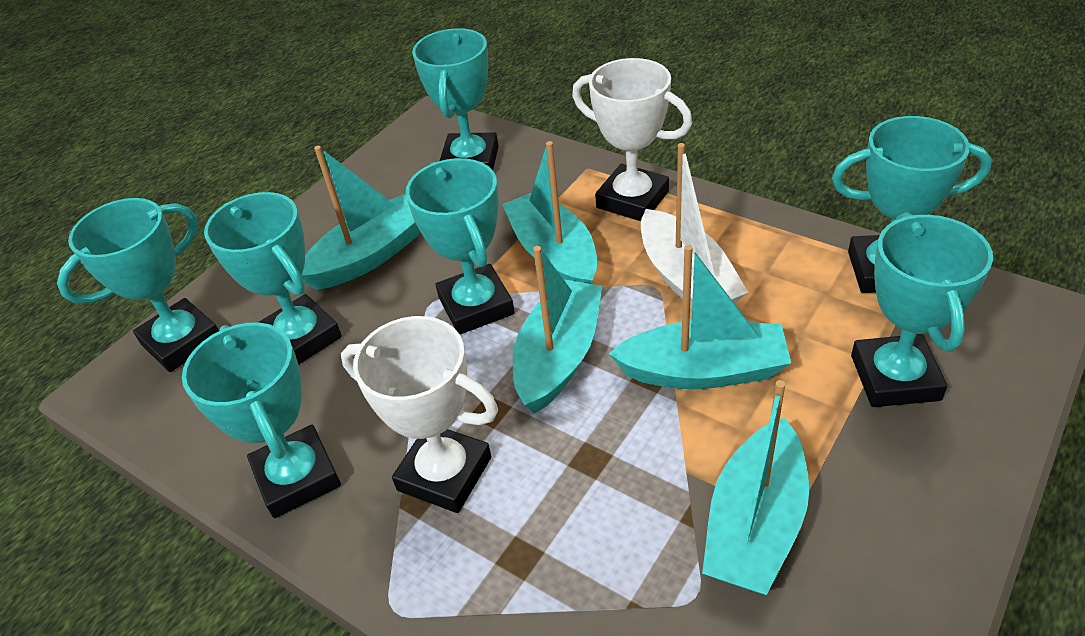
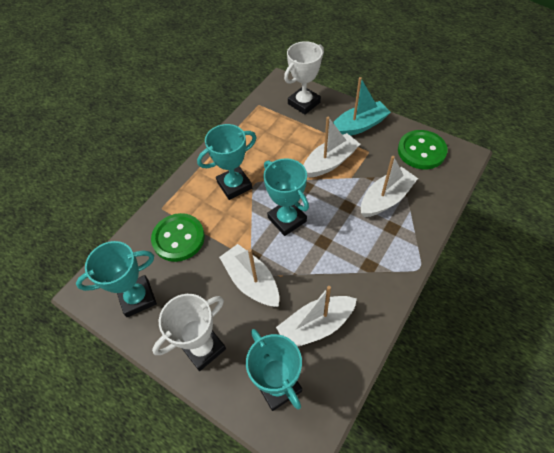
green button: 0 -> 2
turquoise boat: 5 -> 1
turquoise trophy: 7 -> 4
white boat: 1 -> 4

